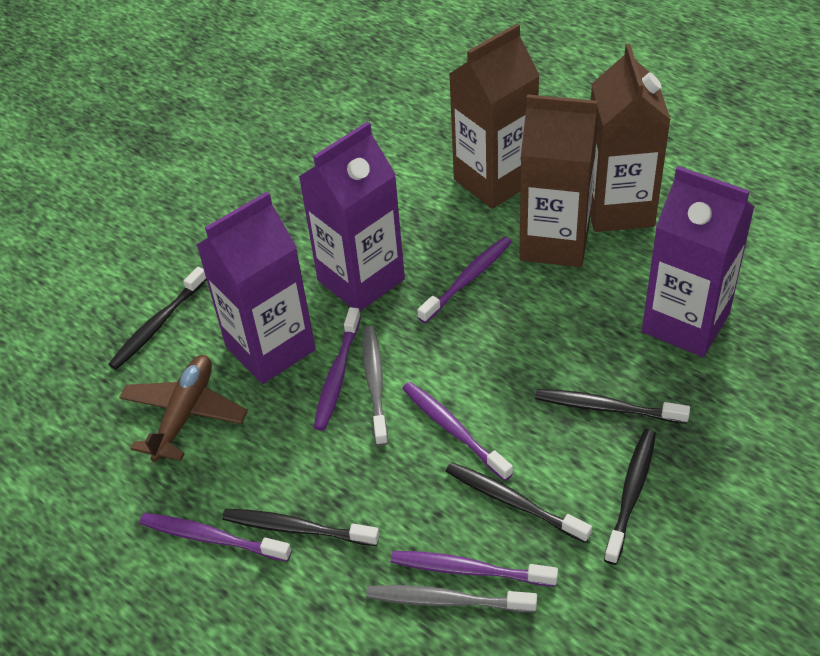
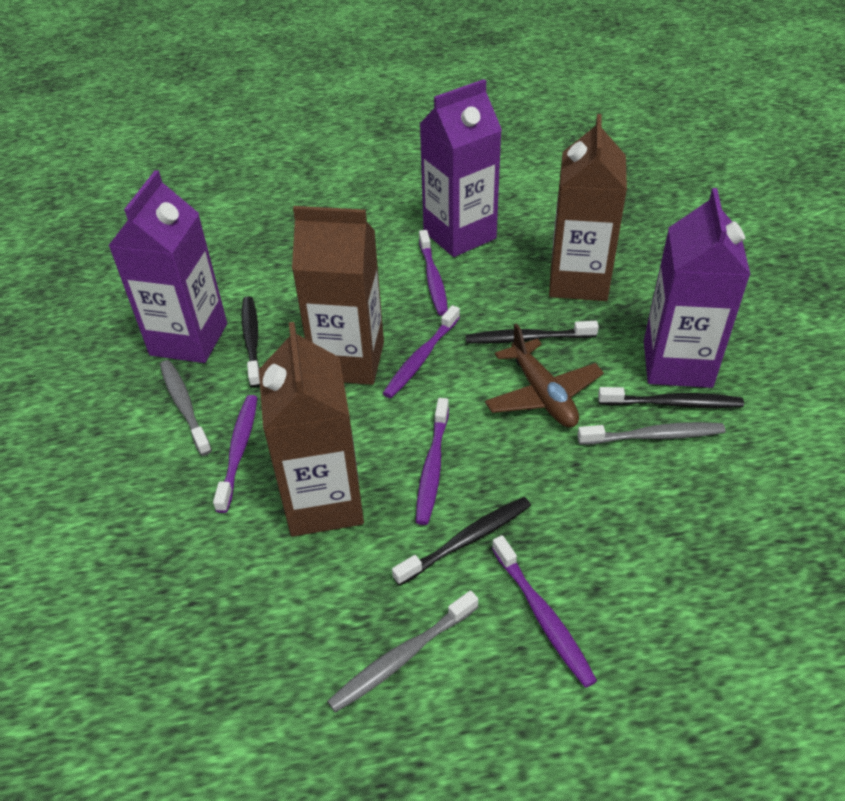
black toothbrush: 5 -> 4
grey toothbrush: 2 -> 3

